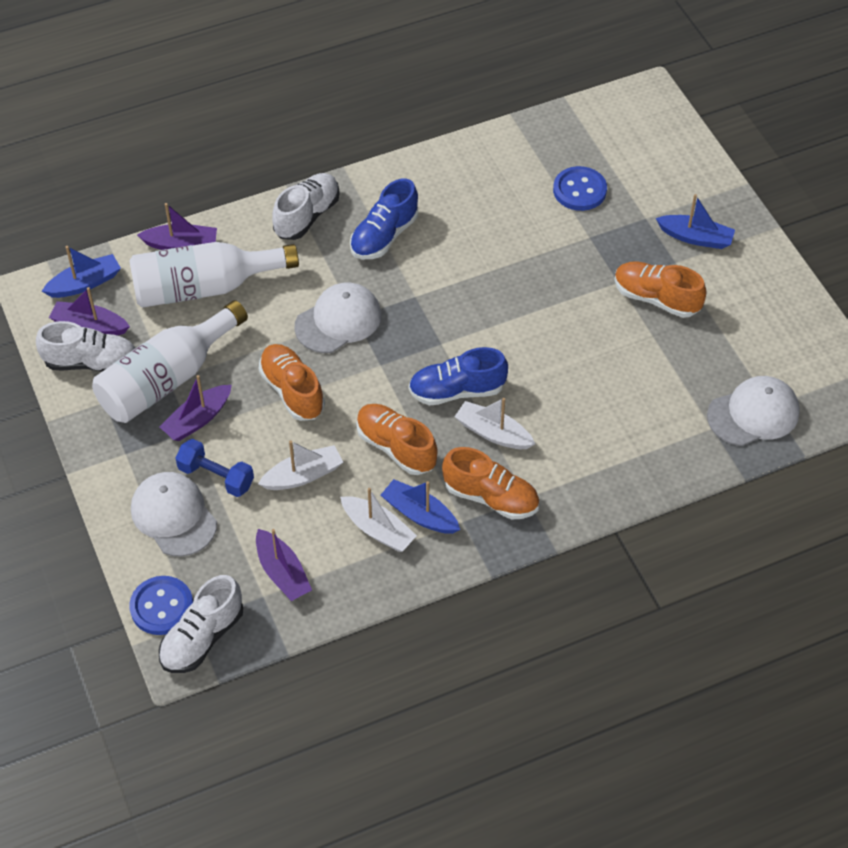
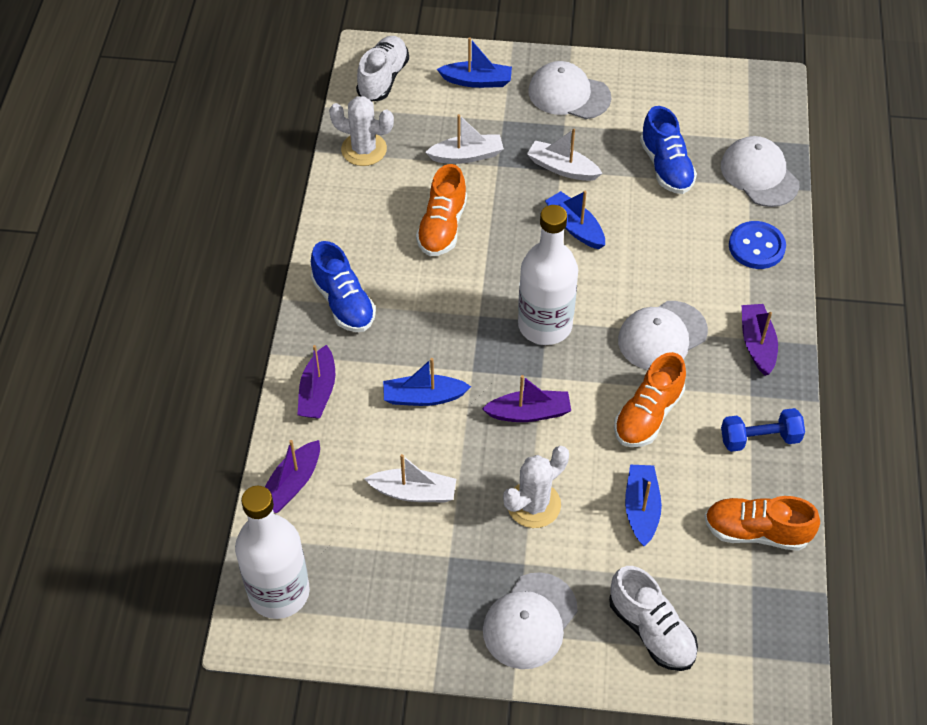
blue boat: 3 -> 4
blue button: 2 -> 1
orange shoe: 4 -> 3
white cactus: 0 -> 2
white cap: 3 -> 4
white shoe: 3 -> 2

